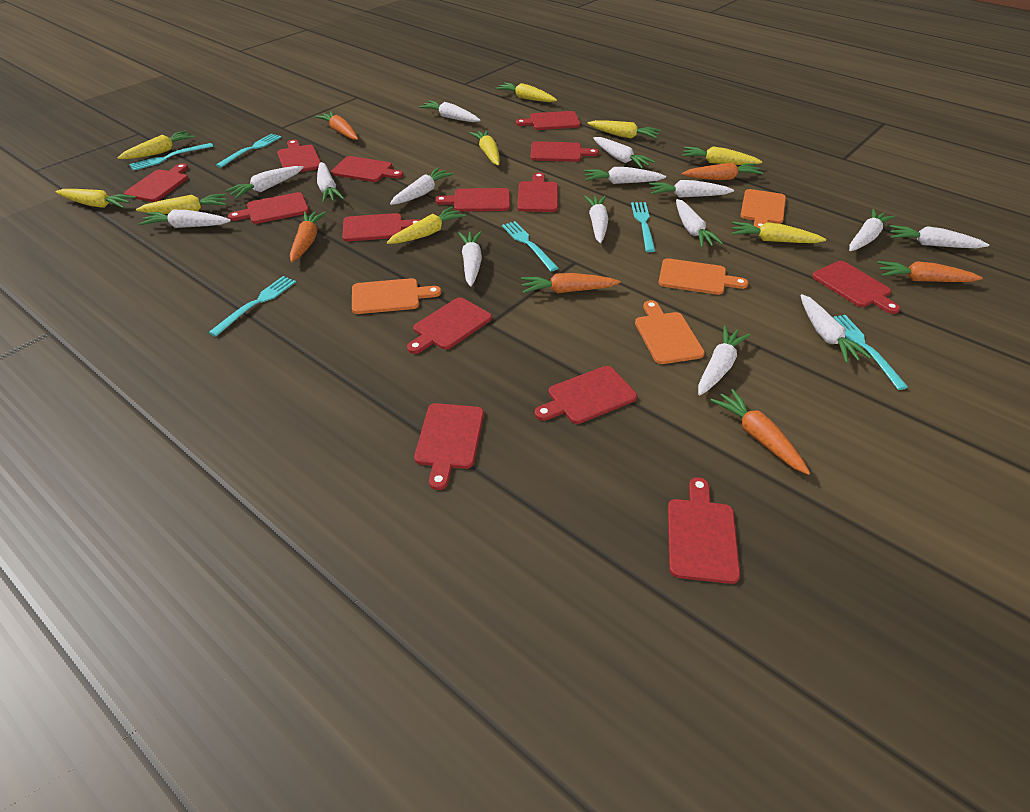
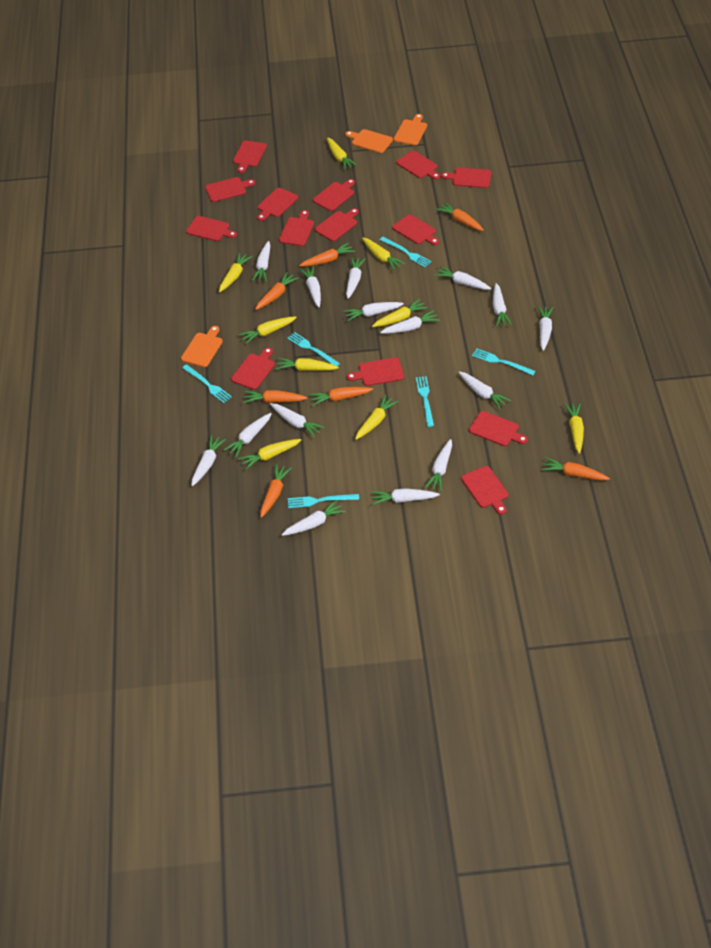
orange carrot: 6 -> 7
orange cutting board: 4 -> 3

